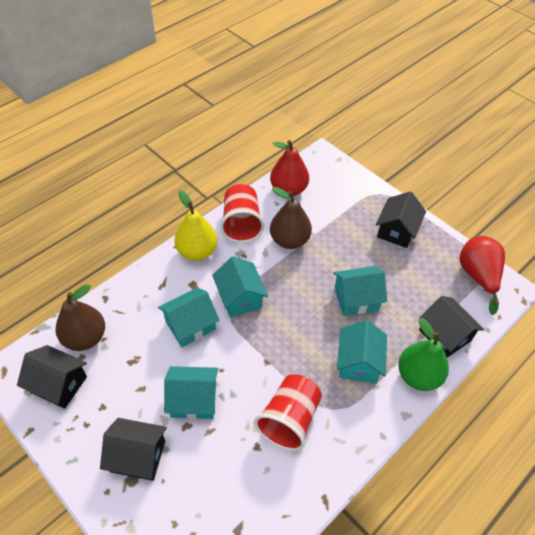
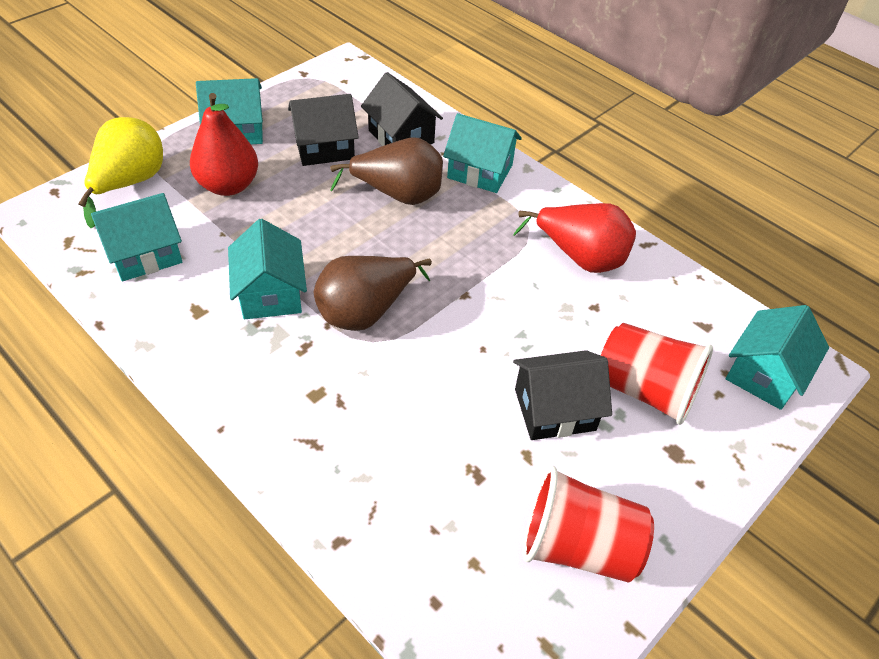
black house: 4 -> 3
green pear: 1 -> 0

